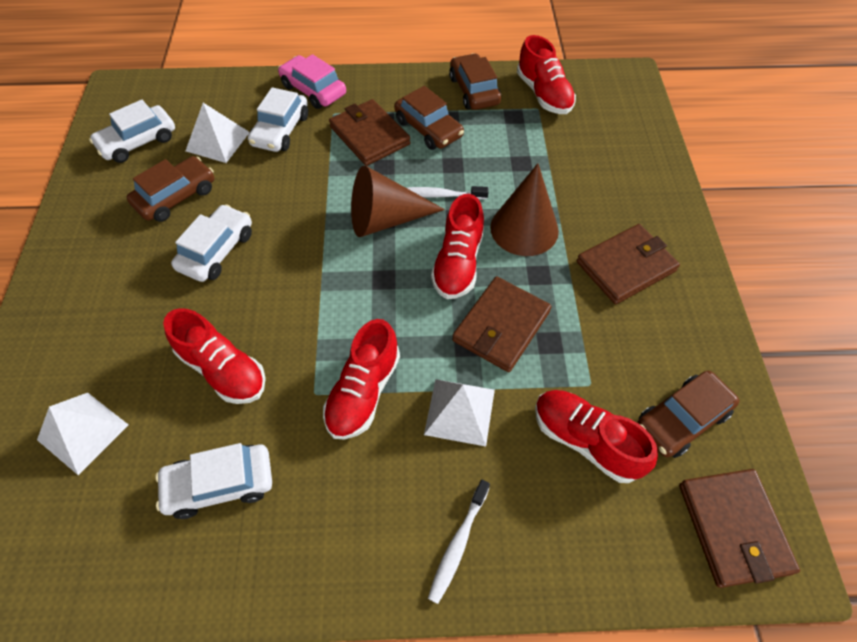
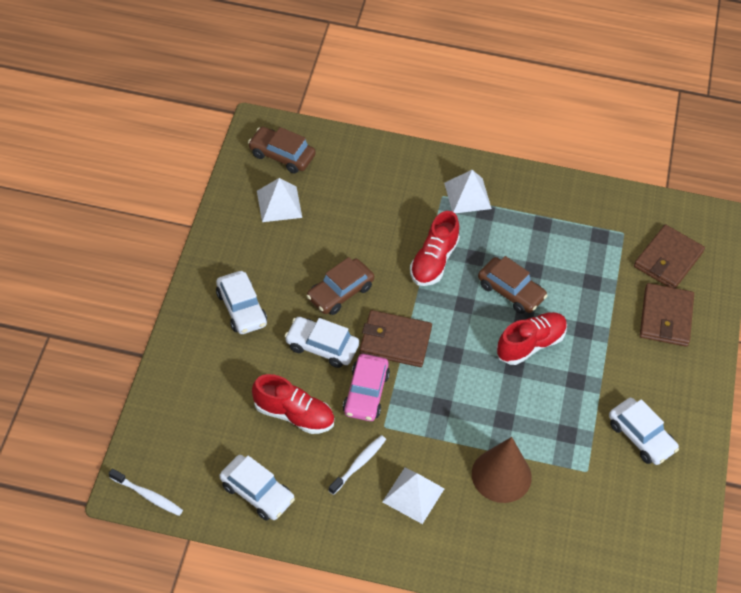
brown car: 4 -> 3
brown cone: 2 -> 1
brown wallet: 4 -> 3
red shoe: 5 -> 3

